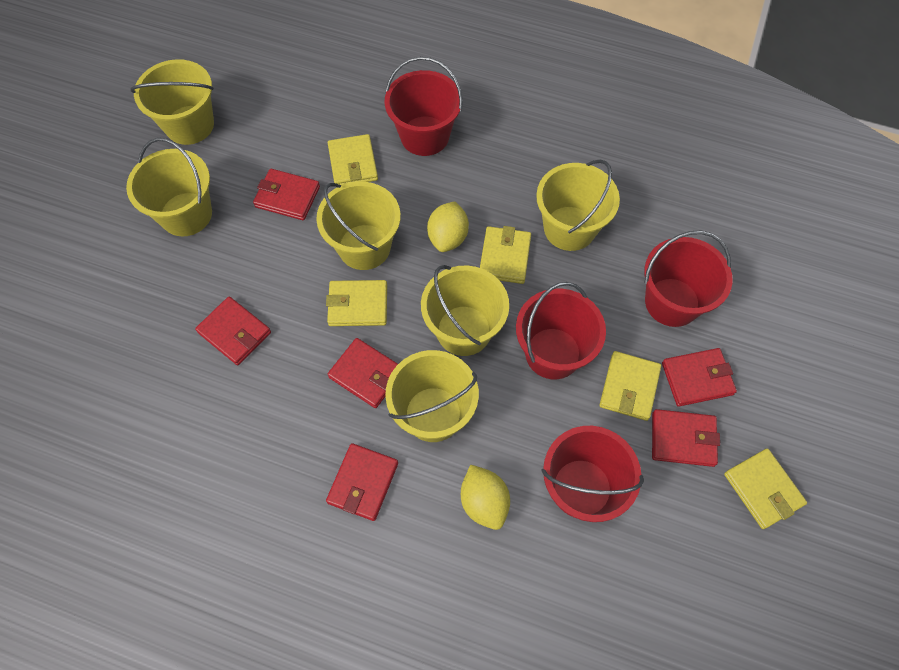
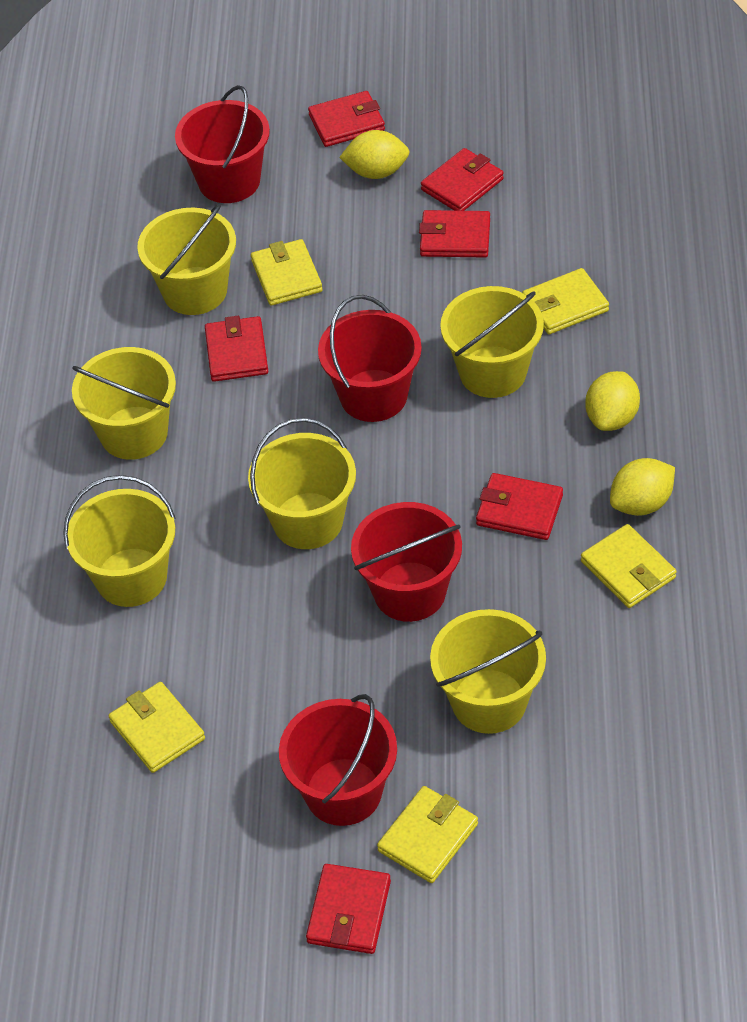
yellow lemon: 2 -> 3

